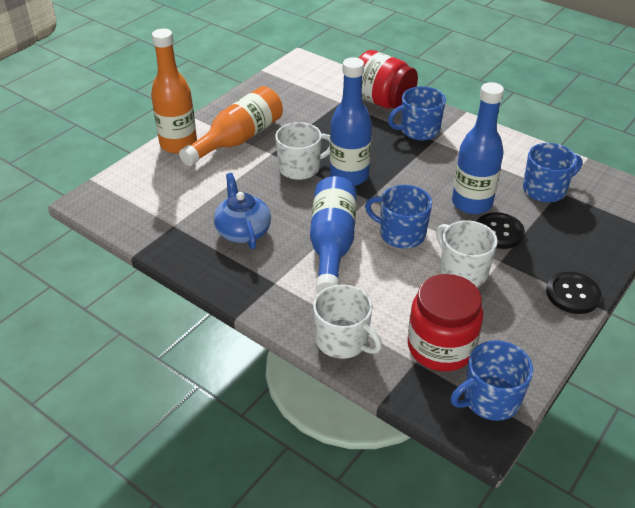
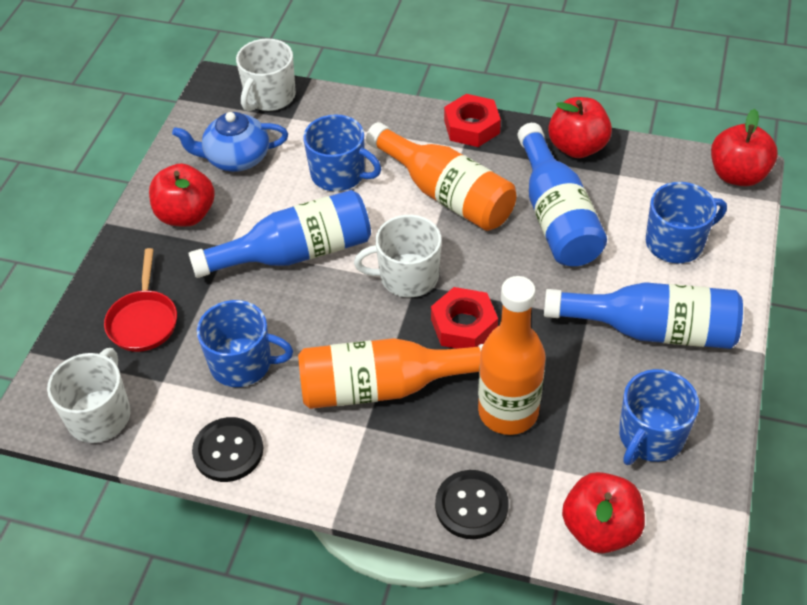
orange bottle: 2 -> 3
red apple: 0 -> 4
red jar: 2 -> 0
red nut: 0 -> 2
red pan: 0 -> 1

